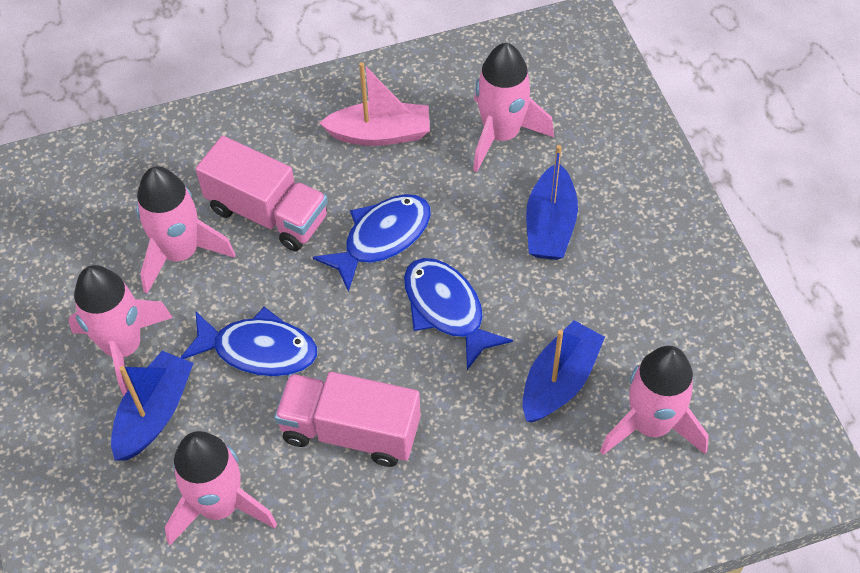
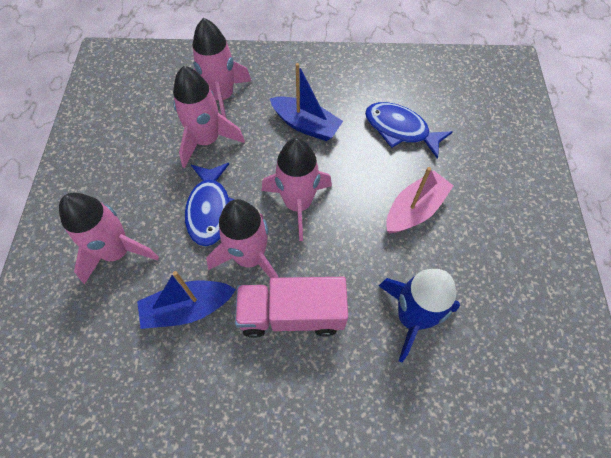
blue boat: 3 -> 2
blue fish: 3 -> 2
blue rocket: 0 -> 1
pink truck: 2 -> 1

